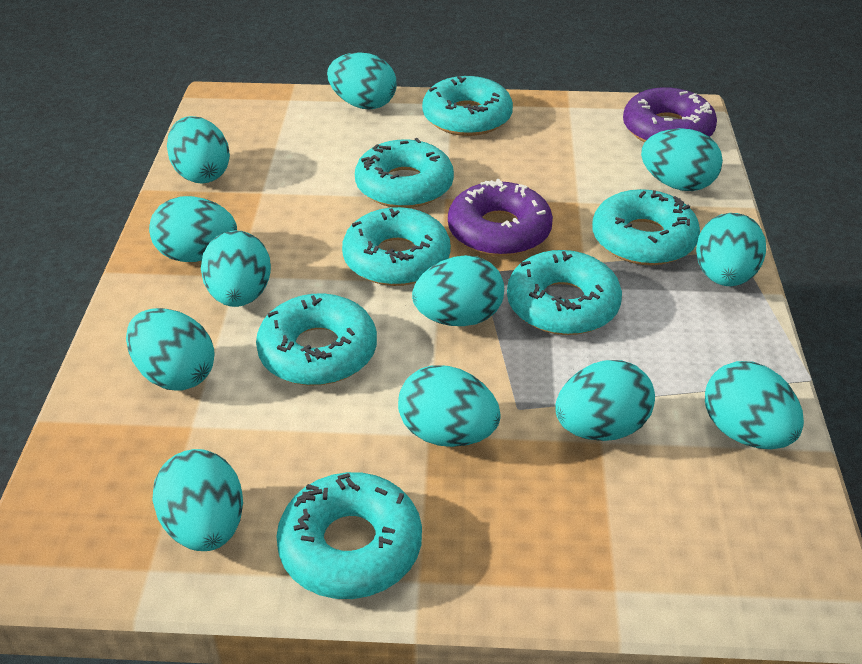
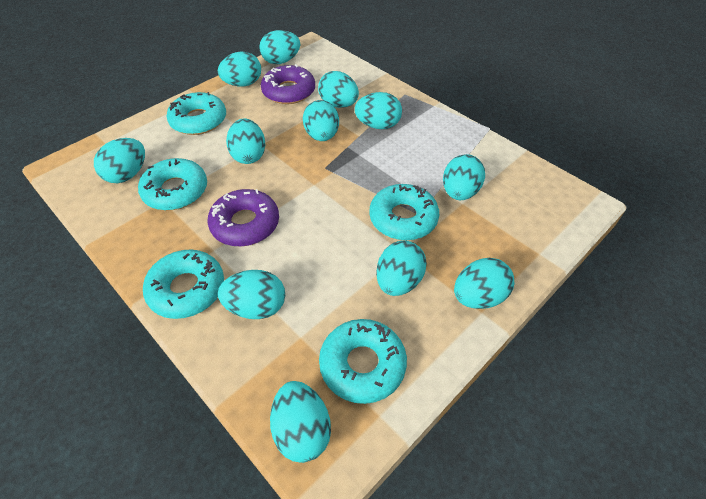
turquoise donut: 7 -> 5

